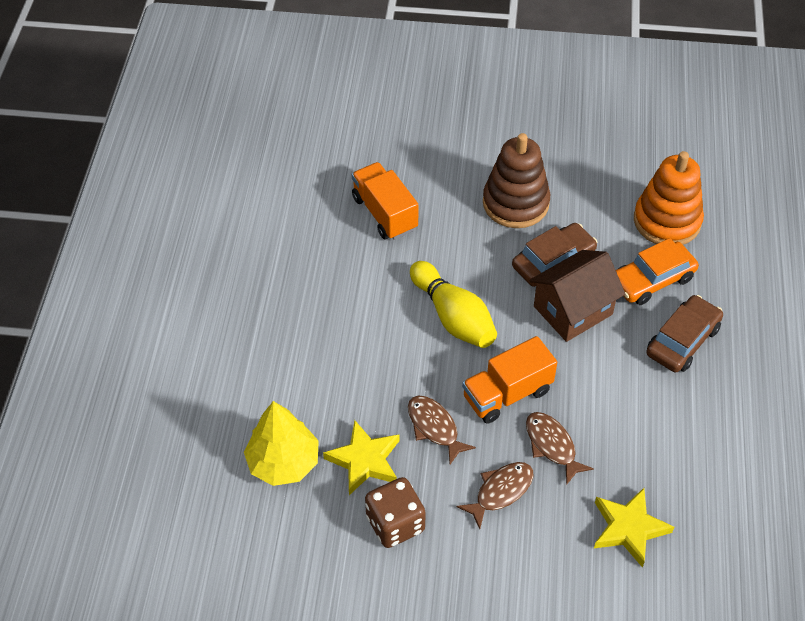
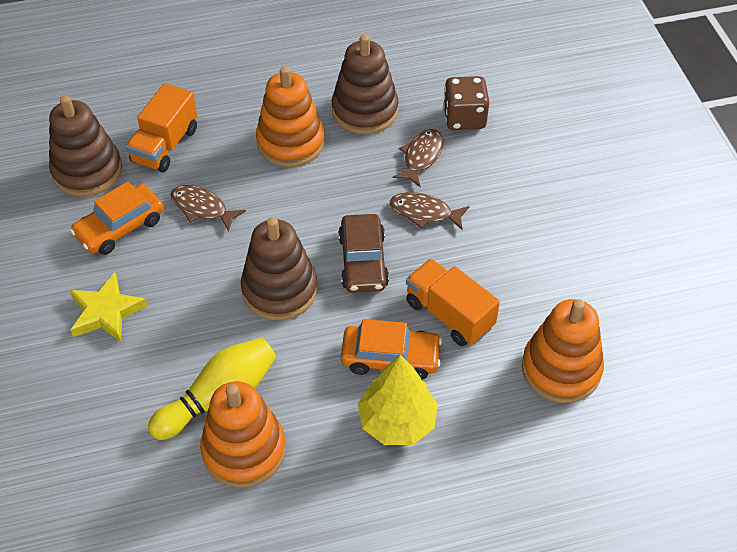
brown car: 2 -> 1
brown house: 1 -> 0
brown stacking toy: 1 -> 3
orange car: 1 -> 2
orange stacking toy: 1 -> 3
yellow star: 2 -> 1

